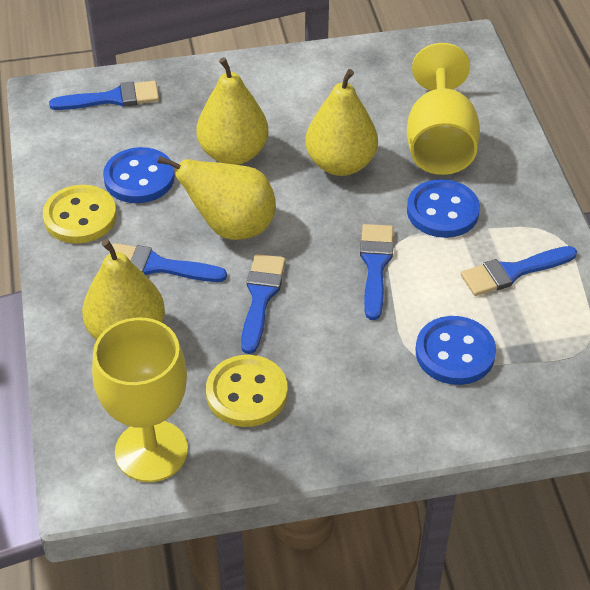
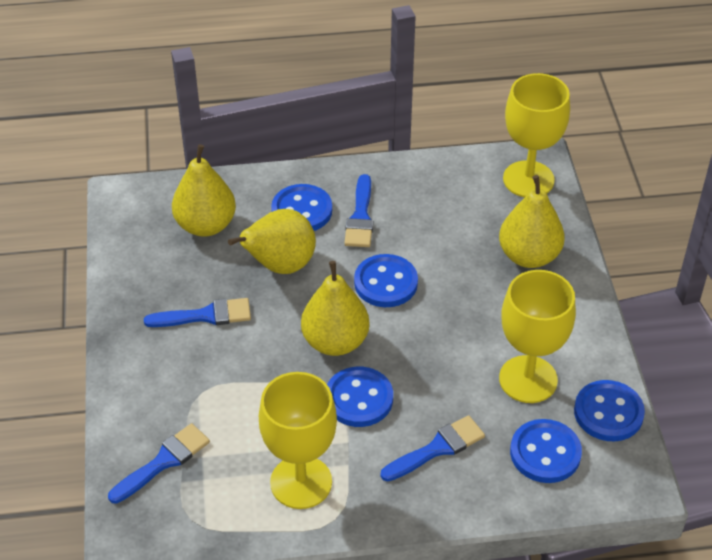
blue brush: 5 -> 4
blue button: 3 -> 5
yellow button: 2 -> 0
yellow goblet: 2 -> 3

